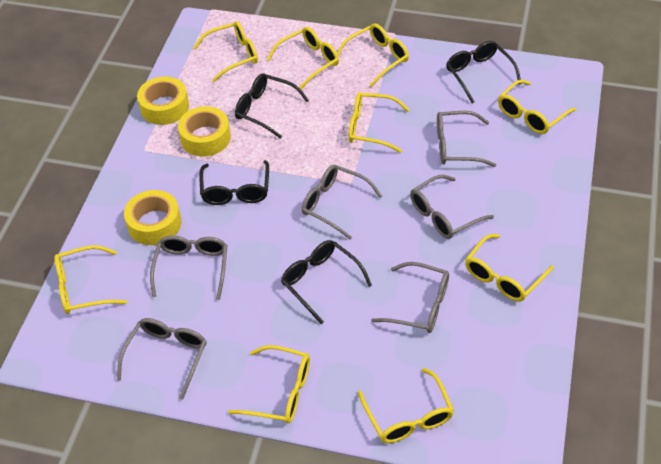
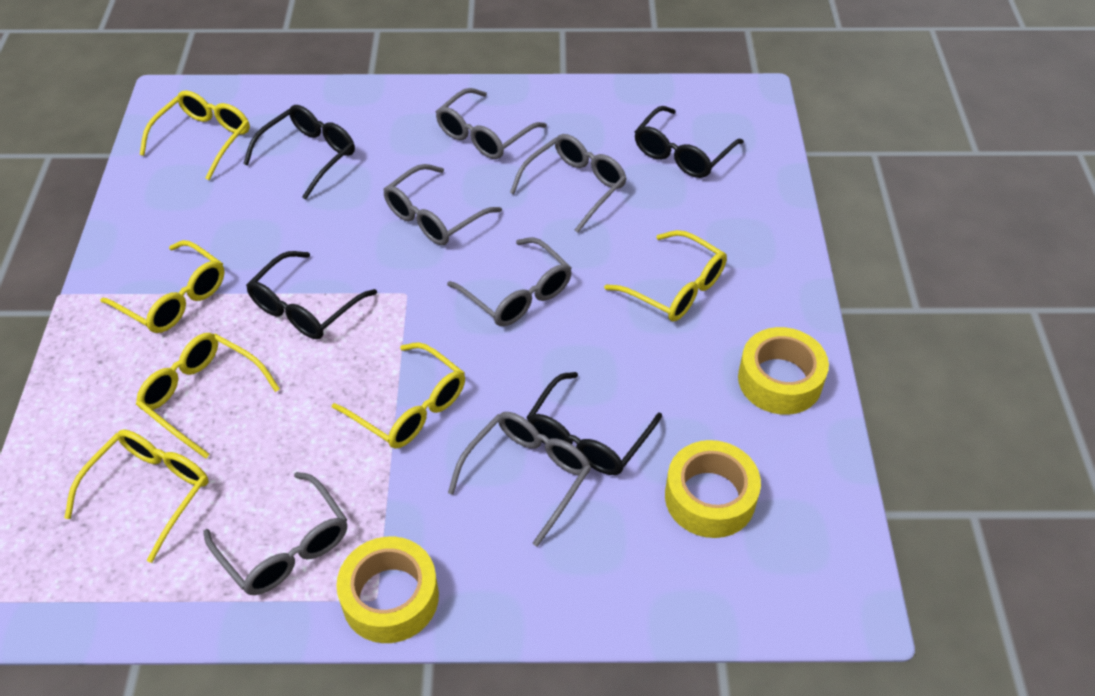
yellow glasses: 9 -> 6

